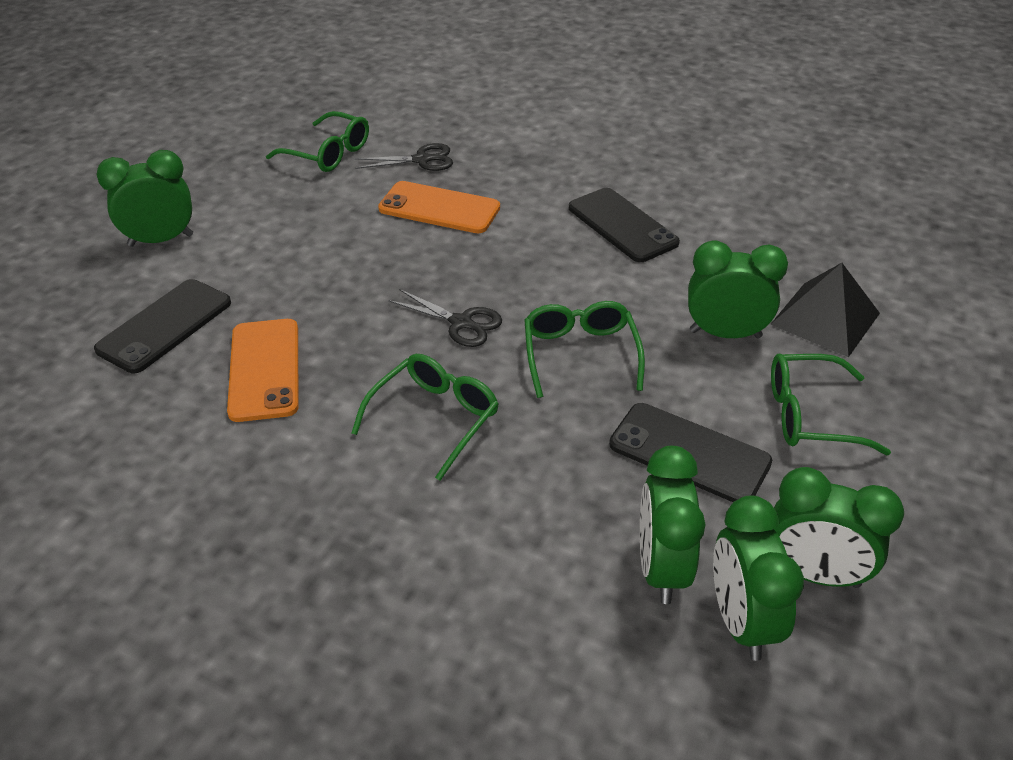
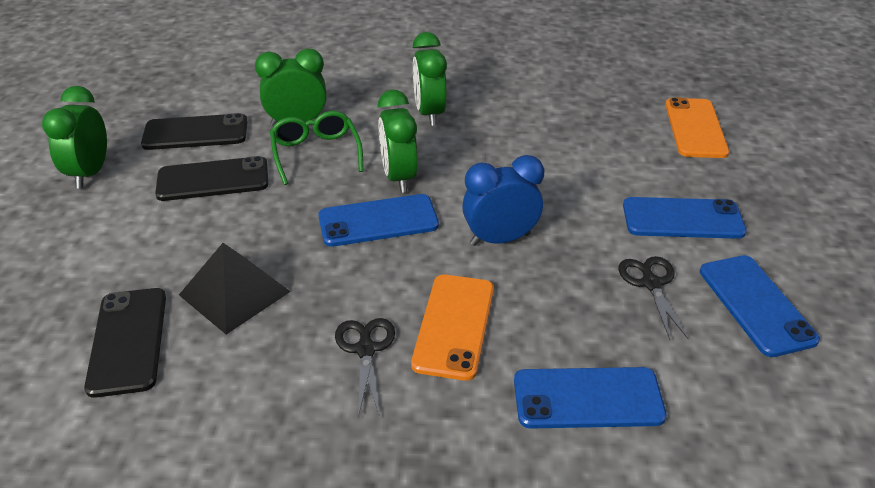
blue clock: 0 -> 1
blue phone: 0 -> 4
green clock: 5 -> 4
green glasses: 4 -> 1

